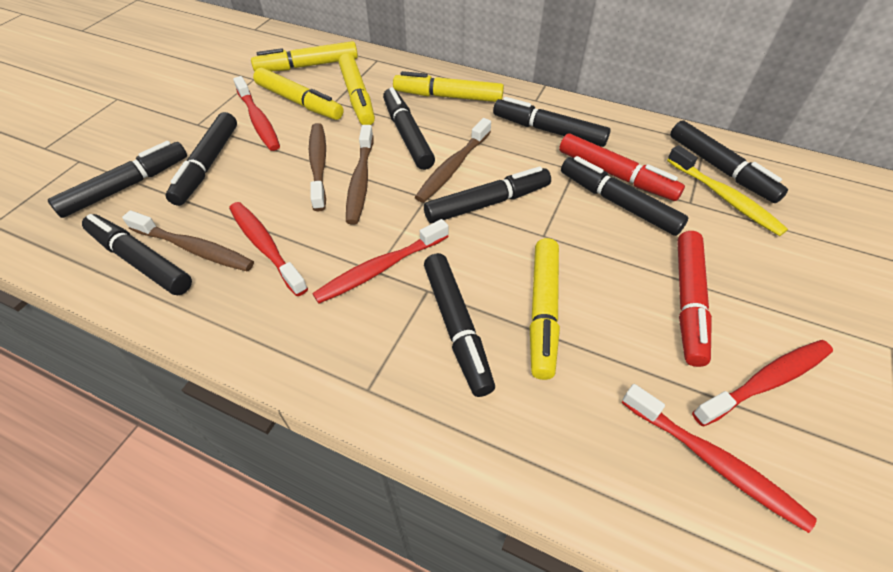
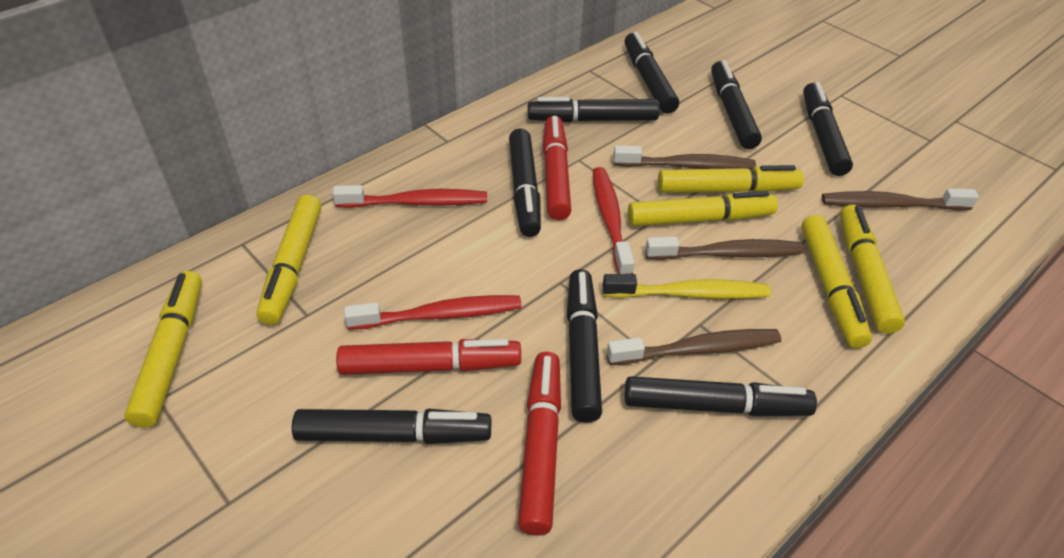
black marker: 9 -> 8
red marker: 2 -> 3
red toothbrush: 5 -> 3
yellow marker: 5 -> 6

